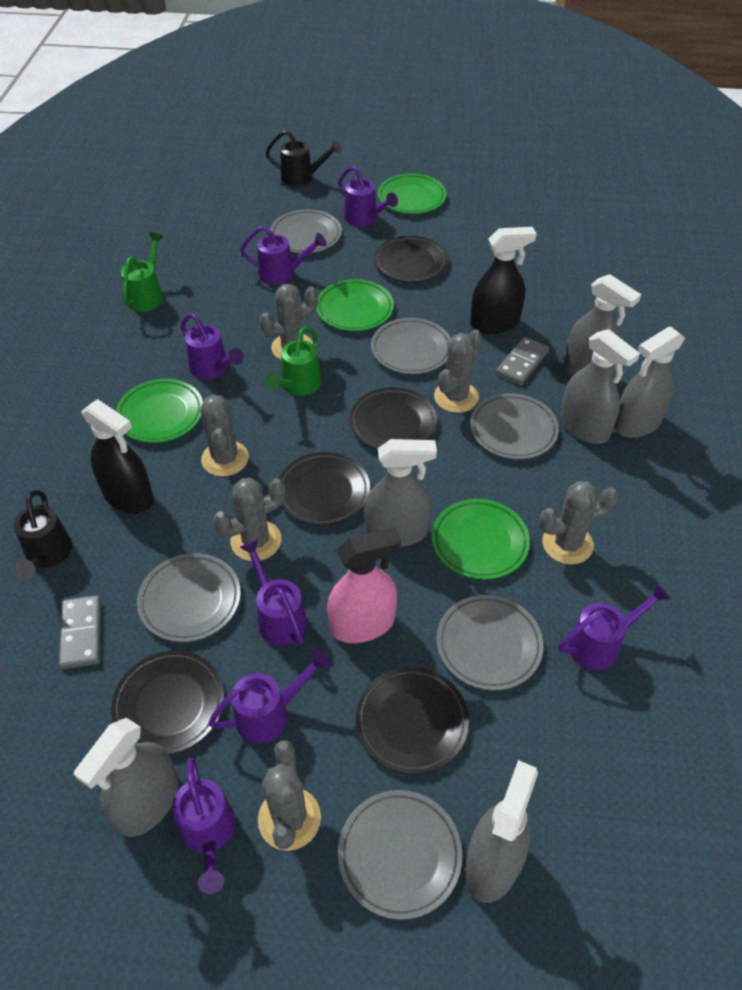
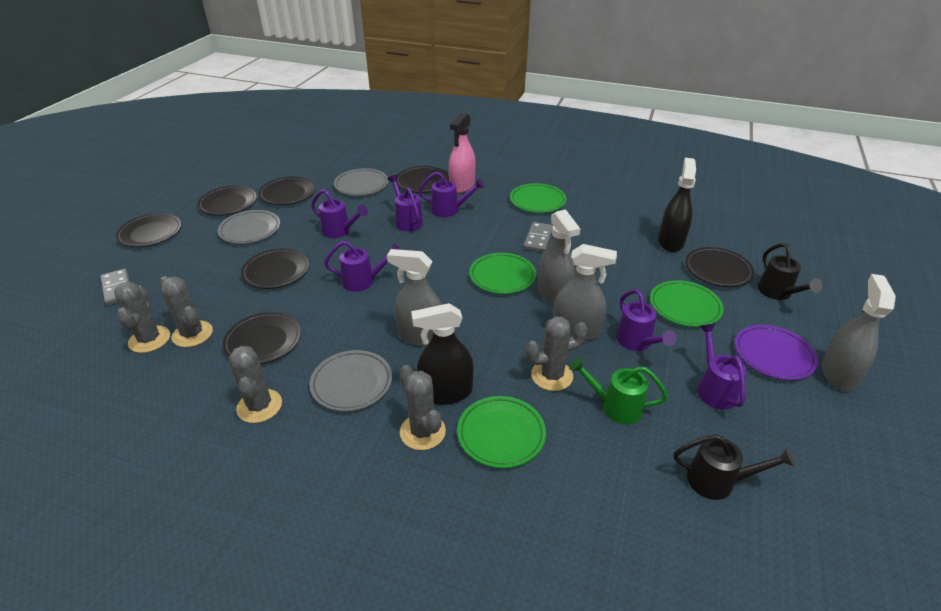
black plate: 5 -> 7
green watering can: 2 -> 1
grey cactus: 6 -> 5
grey plate: 6 -> 3
grey spray bottle: 6 -> 4
purple plate: 0 -> 1
purple watering can: 7 -> 6

